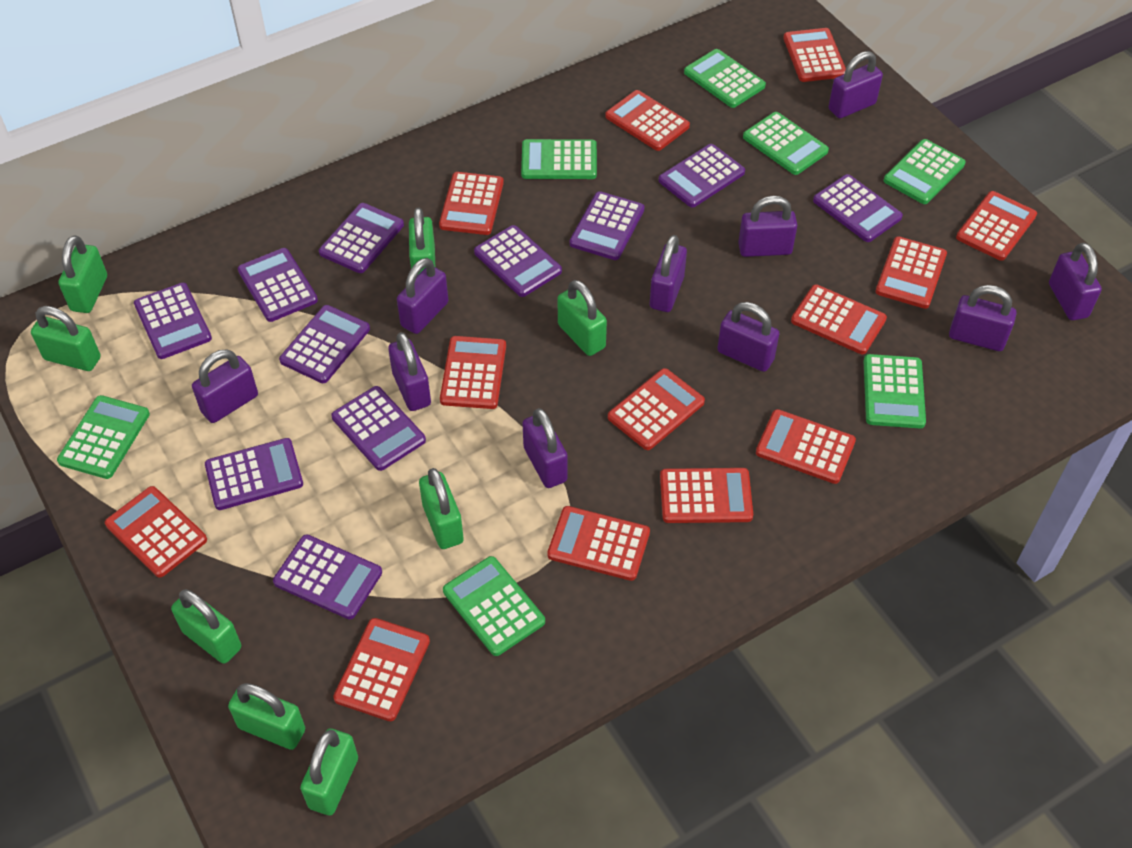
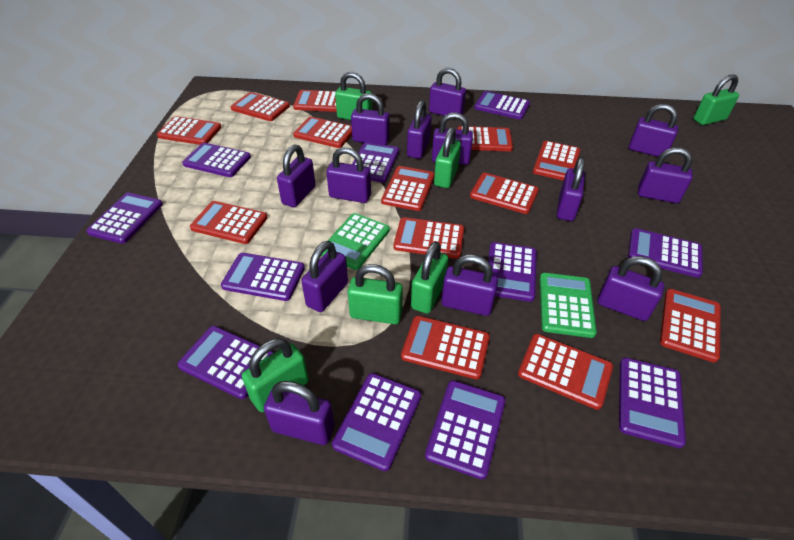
green calculator: 7 -> 2
green padlock: 8 -> 6
purple padlock: 10 -> 13

